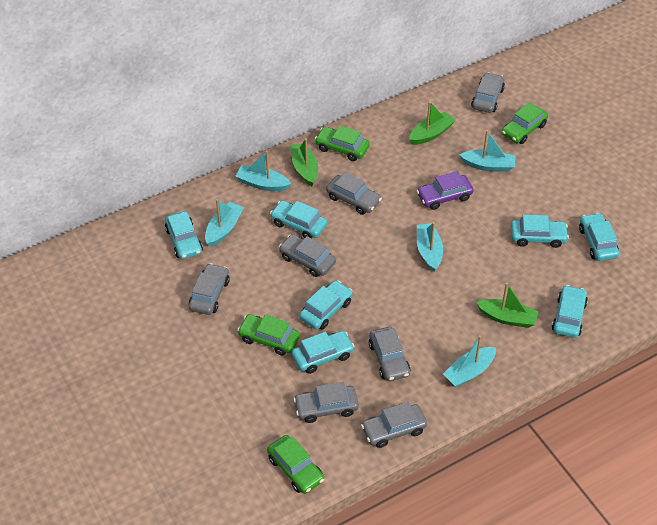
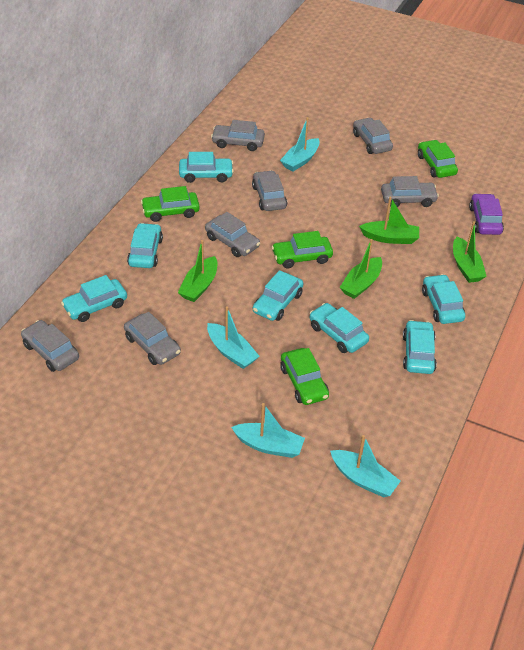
green boat: 3 -> 4
turquoise boat: 5 -> 4

